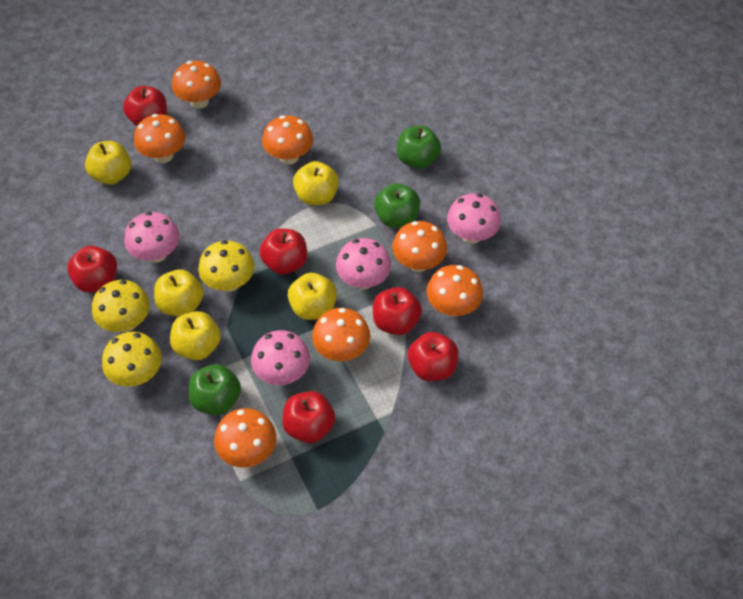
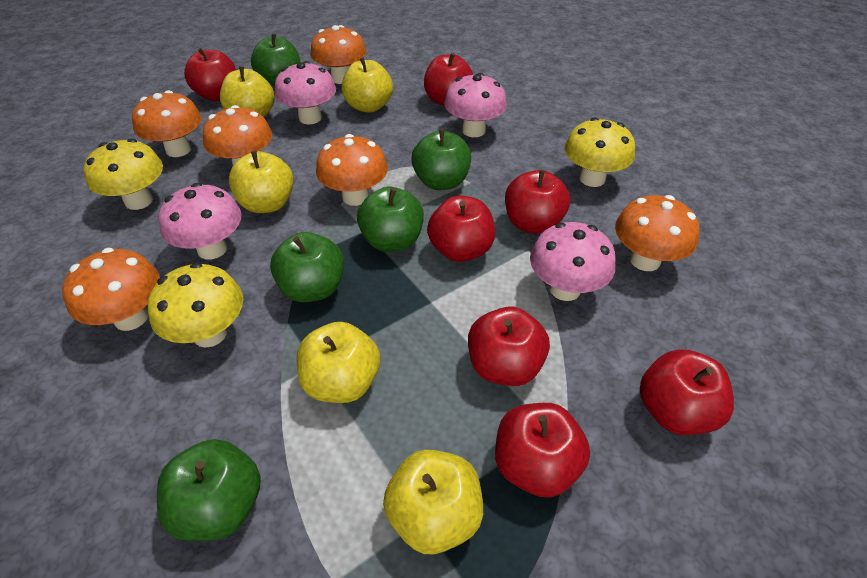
green apple: 3 -> 5
orange mushroom: 7 -> 6
red apple: 6 -> 7

